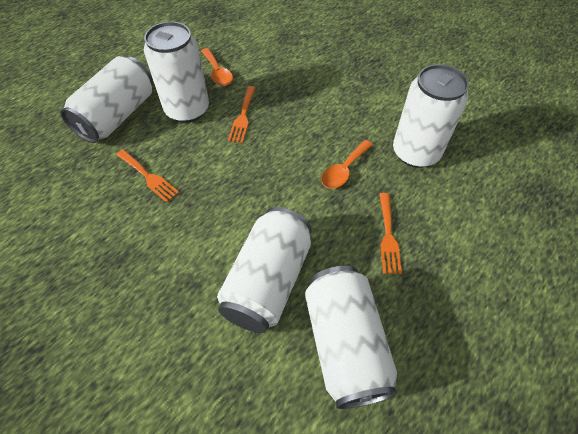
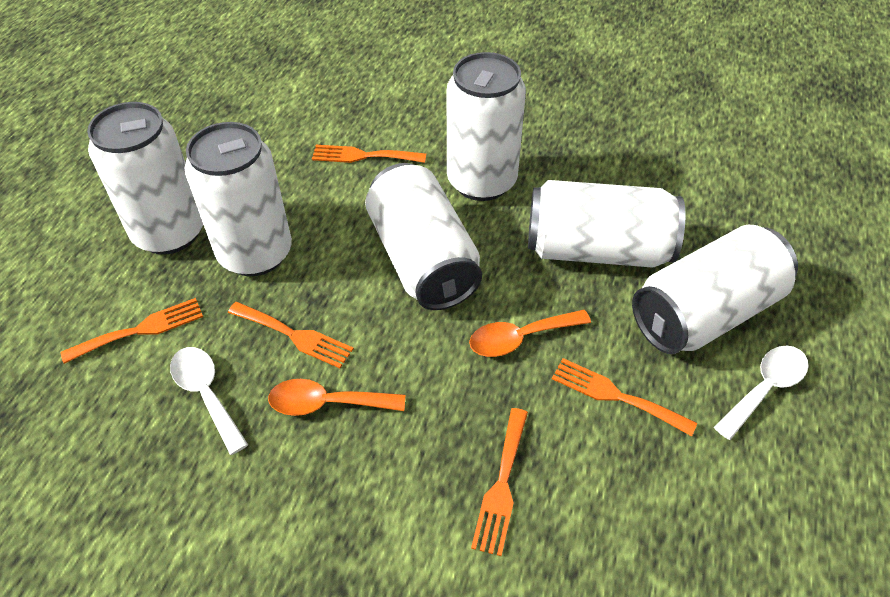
orange fork: 3 -> 5
white can: 5 -> 6
white spoon: 0 -> 2

